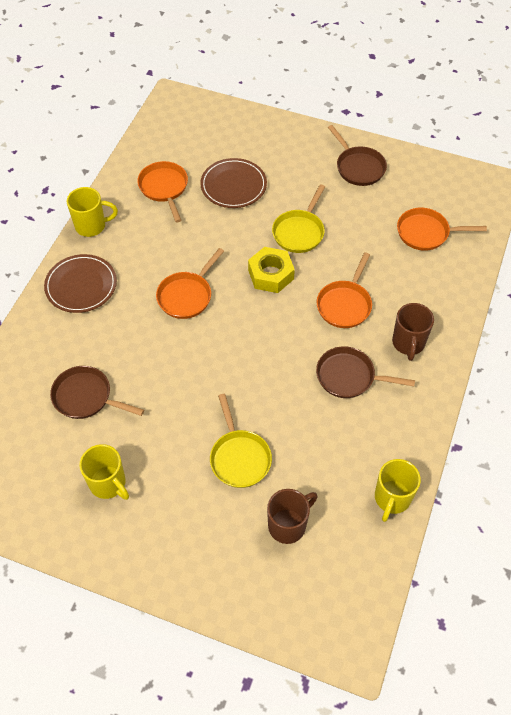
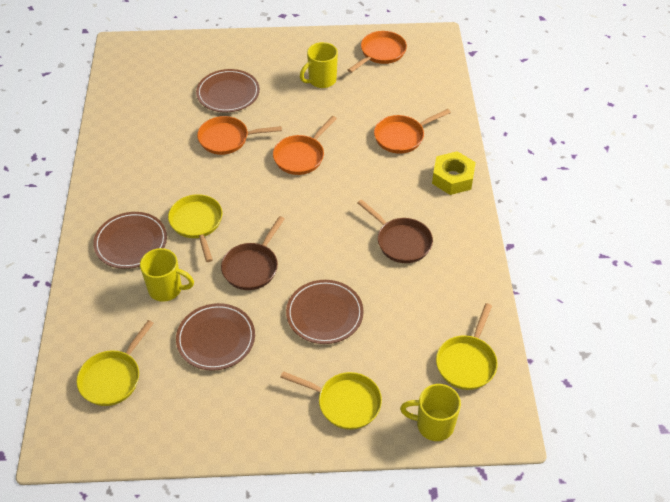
brown mug: 2 -> 0
brown pan: 3 -> 2
brown plate: 2 -> 4
yellow pan: 2 -> 4

